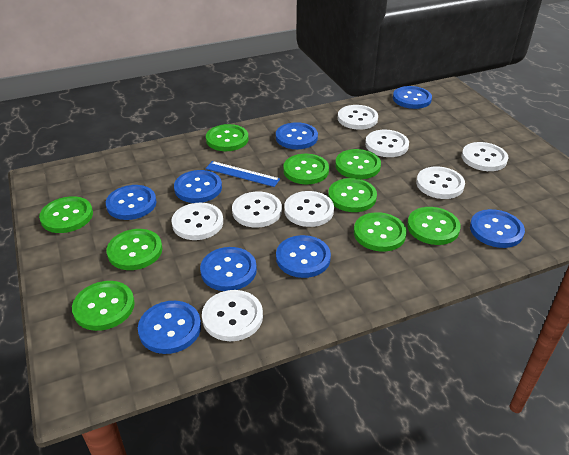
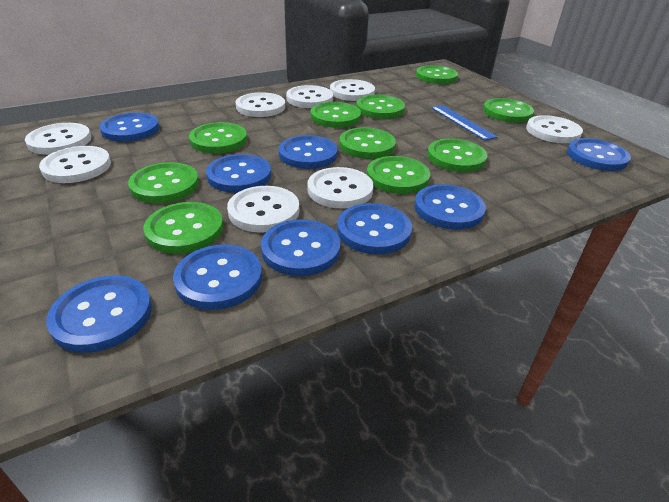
blue button: 8 -> 9
green button: 9 -> 10

